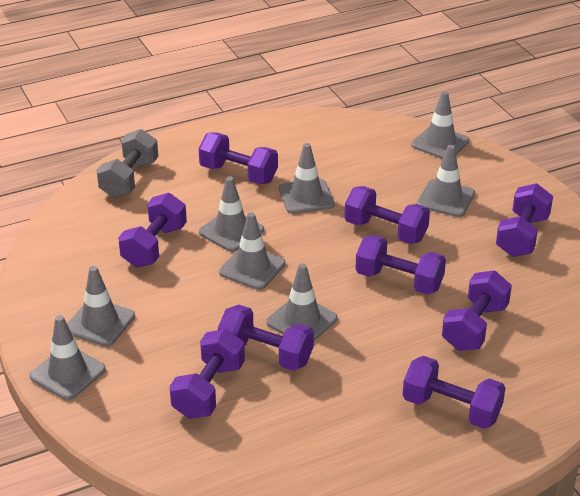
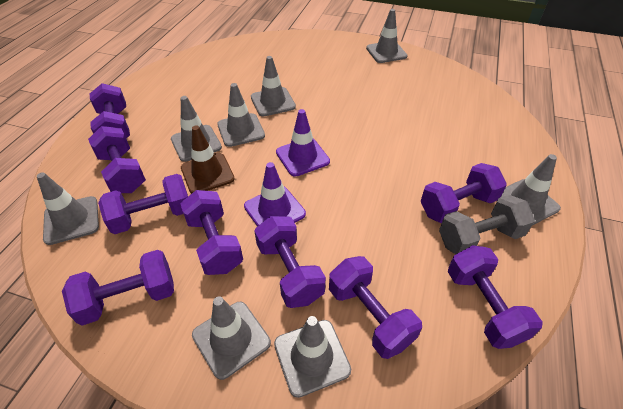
brown traffic cone: 0 -> 1
purple traffic cone: 0 -> 2

